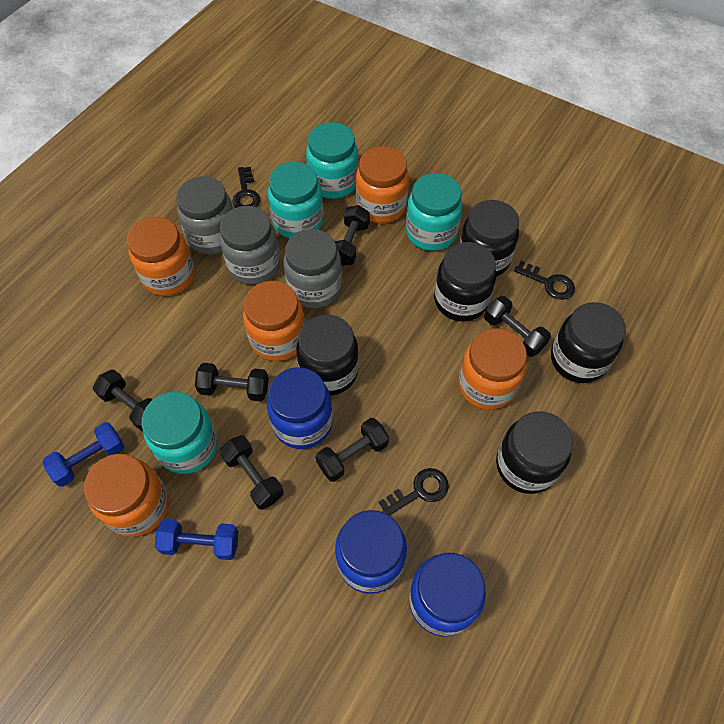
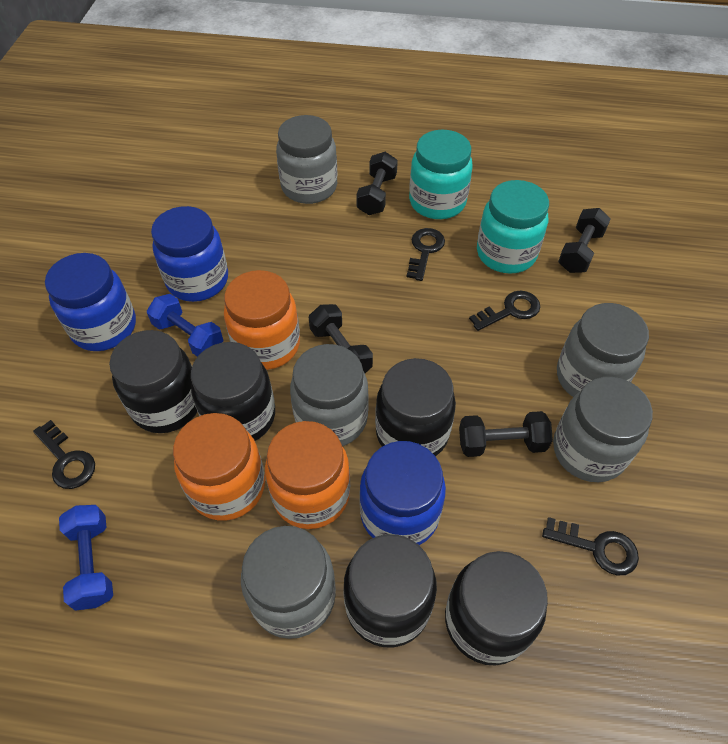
black dumbbell: 6 -> 4
black key: 3 -> 4
grey jar: 3 -> 5
orange jar: 5 -> 3
turquoise jar: 4 -> 2

